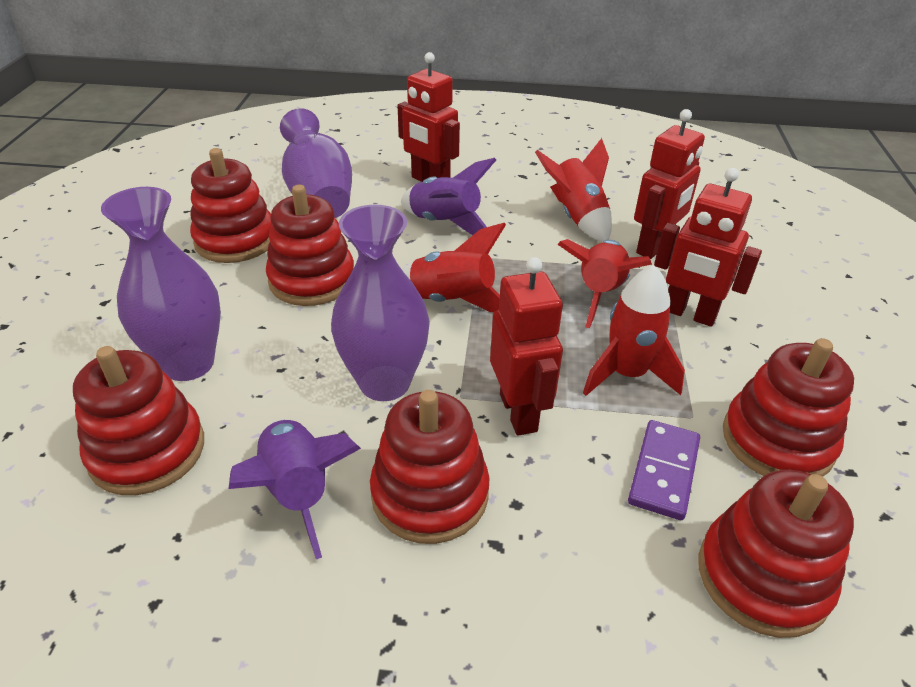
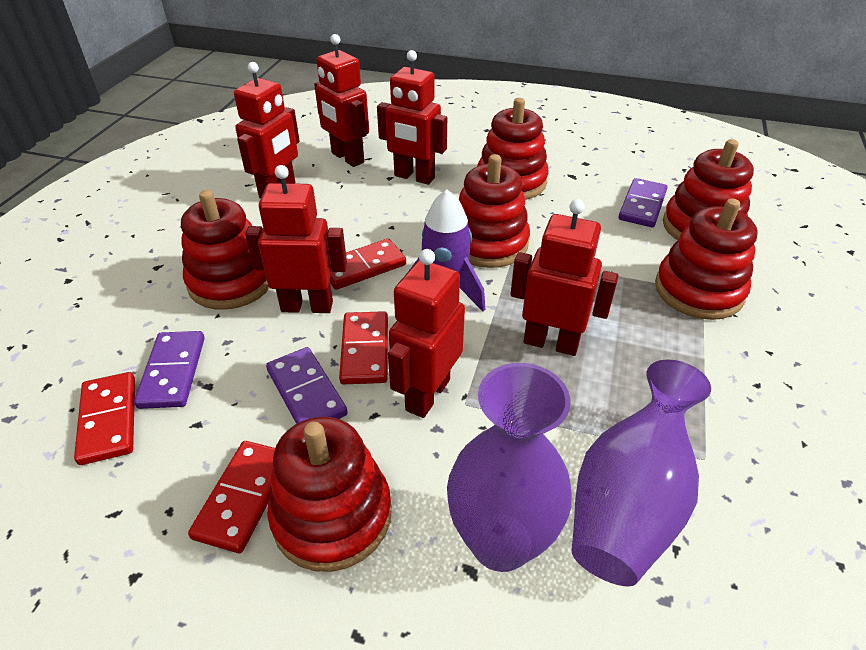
purple domino: 1 -> 3
purple rocket: 2 -> 1
purple vase: 3 -> 2
red domino: 0 -> 4
red robot: 4 -> 6
red rocket: 4 -> 0

